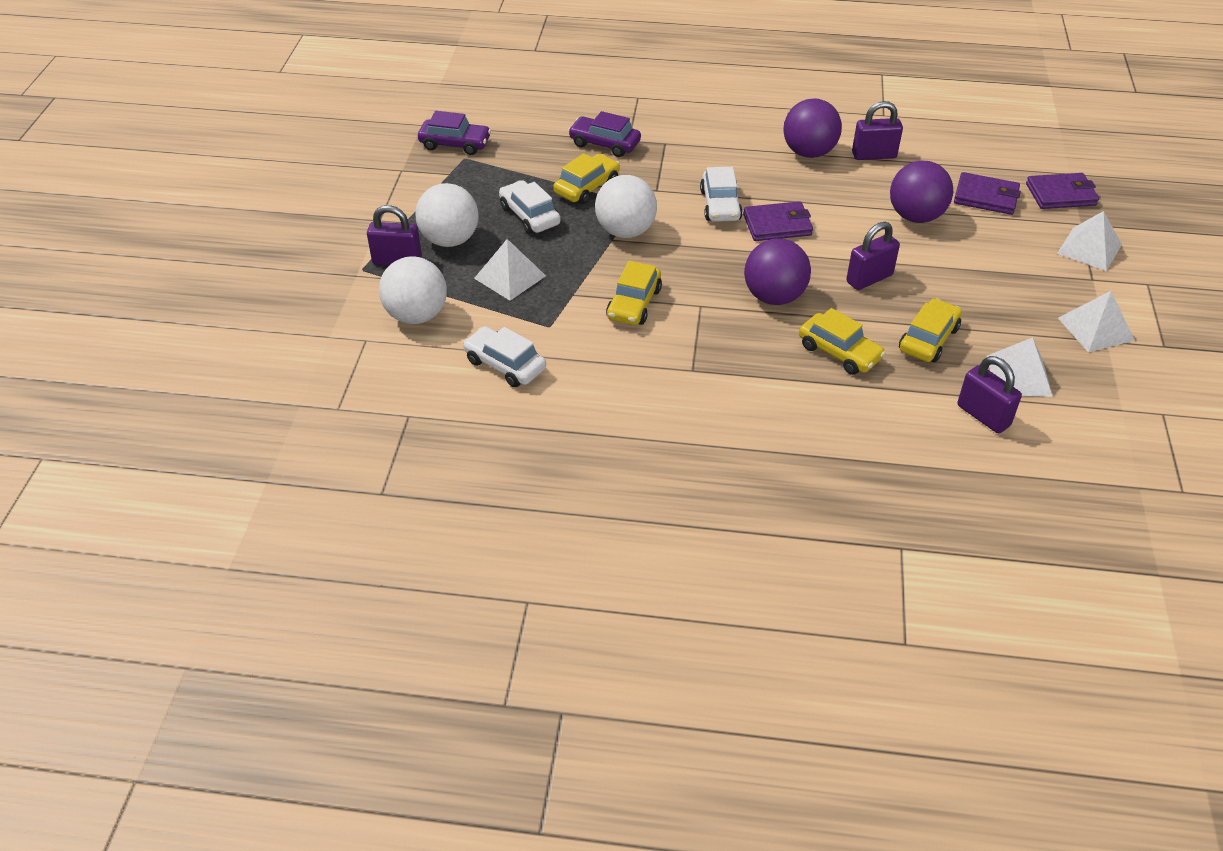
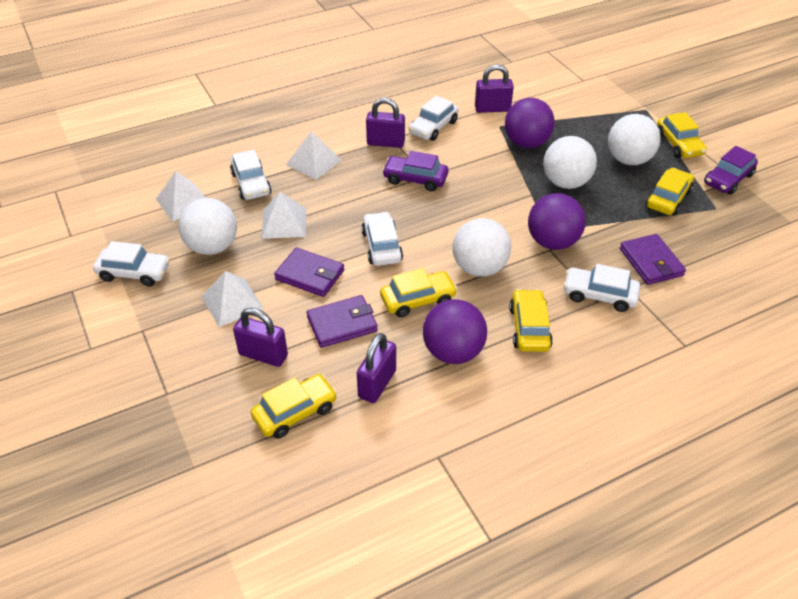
white ball: 3 -> 4
white car: 3 -> 5
yellow car: 4 -> 5

